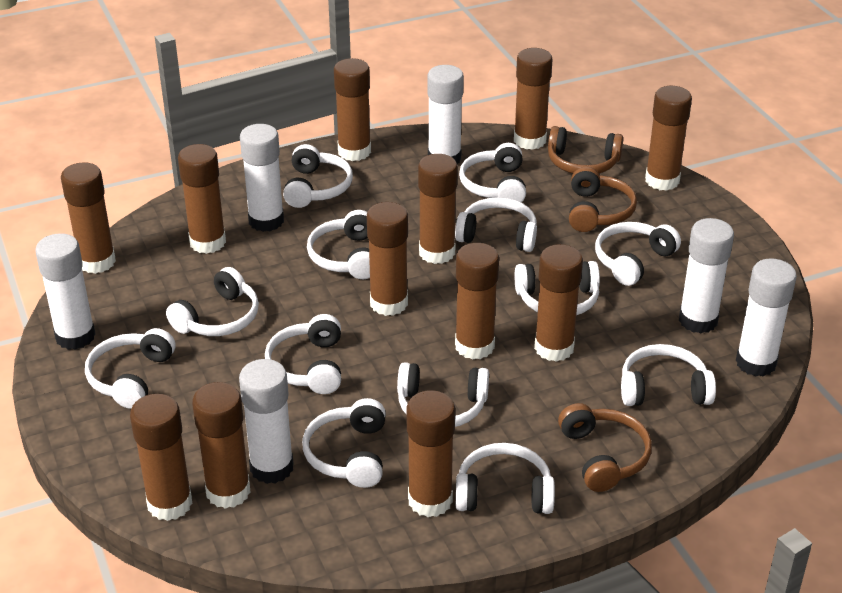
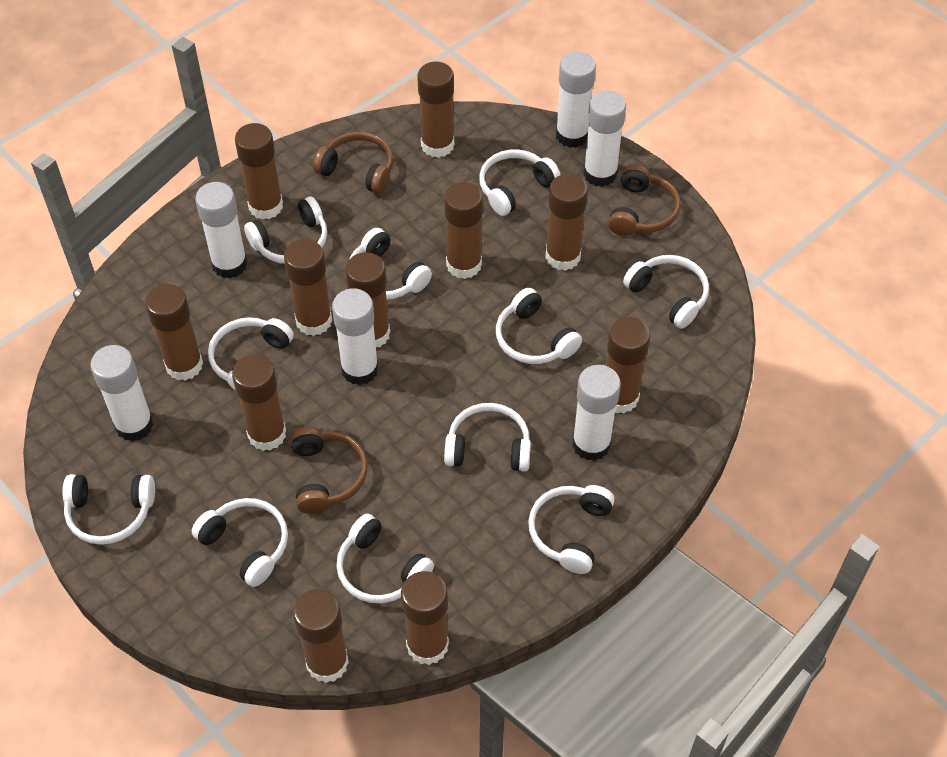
brown glue stick: 12 -> 11
white headphones: 13 -> 11

